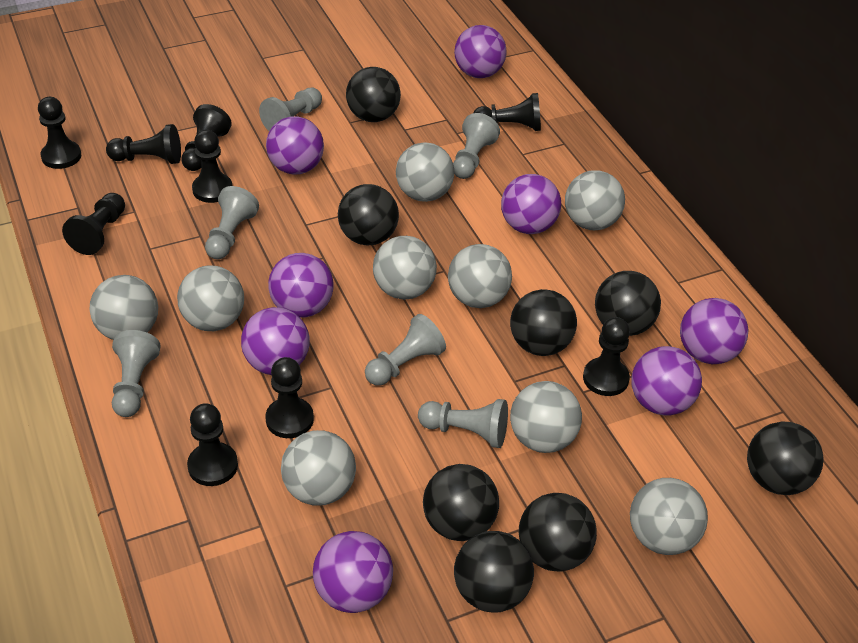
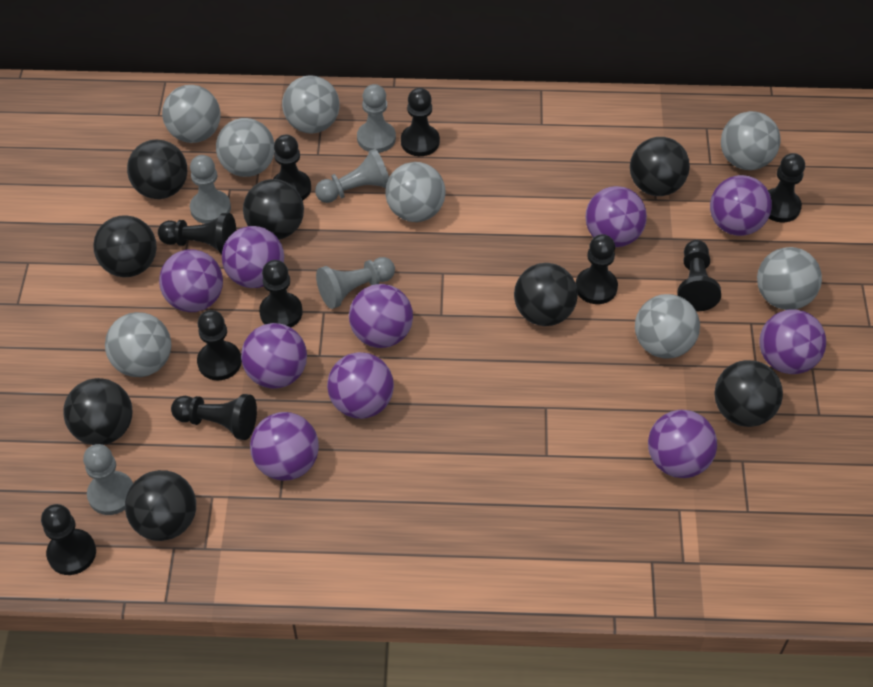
black pawn: 9 -> 10
grey ball: 9 -> 8
grey pawn: 6 -> 5
purple ball: 8 -> 10

